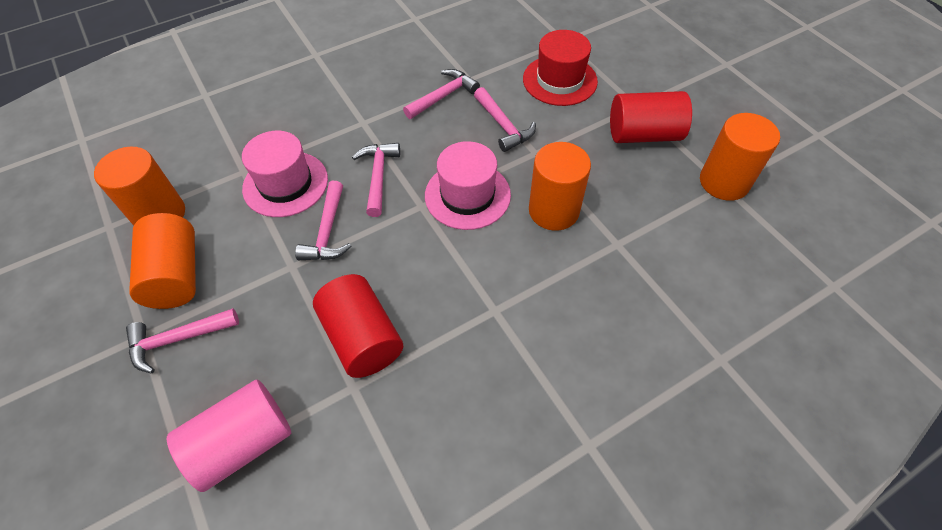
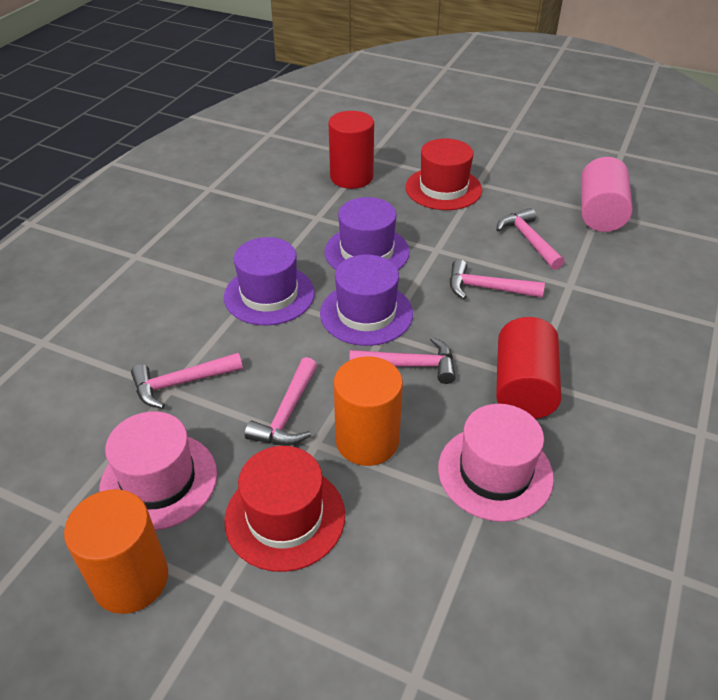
orange cylinder: 4 -> 2
purple hat: 0 -> 3
red hat: 1 -> 2

